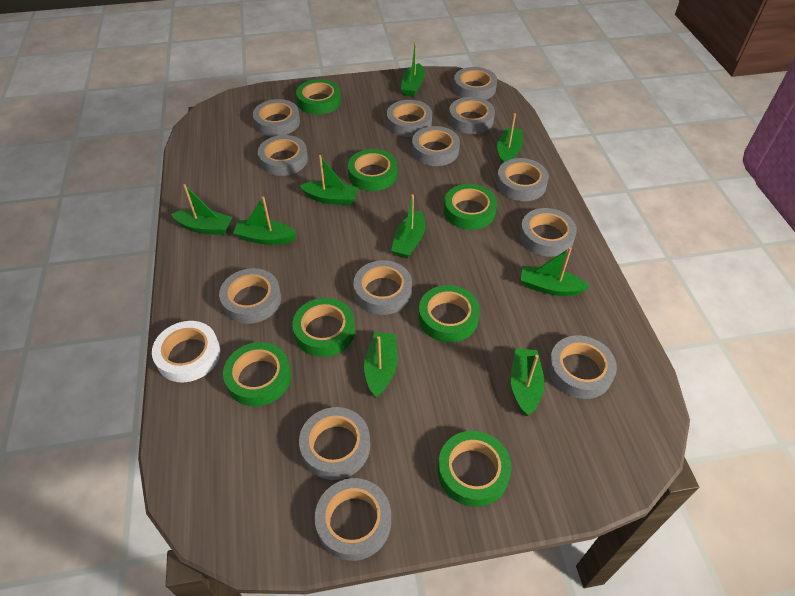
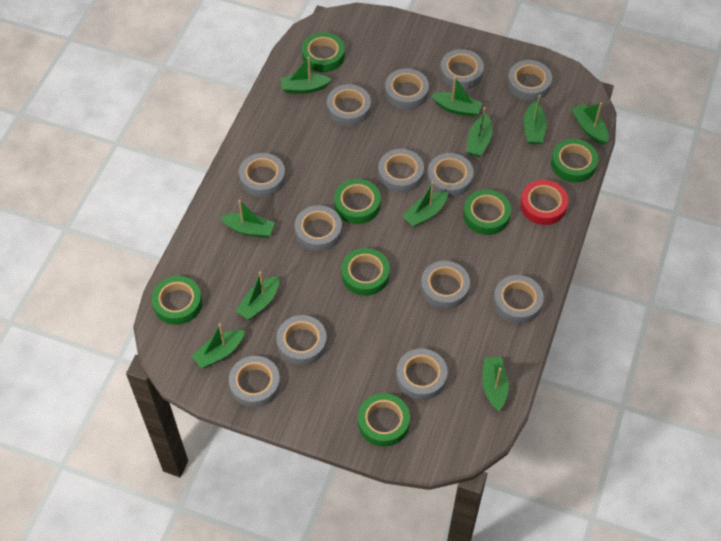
green boat: 9 -> 10
red tape: 0 -> 1
white tape: 1 -> 0

